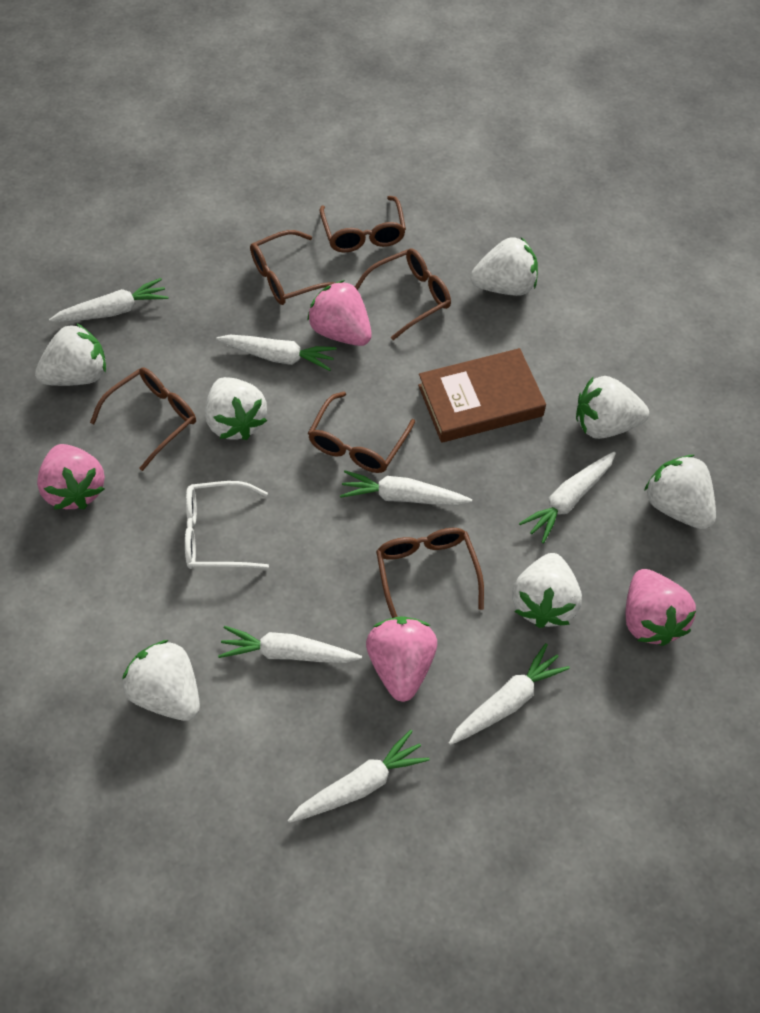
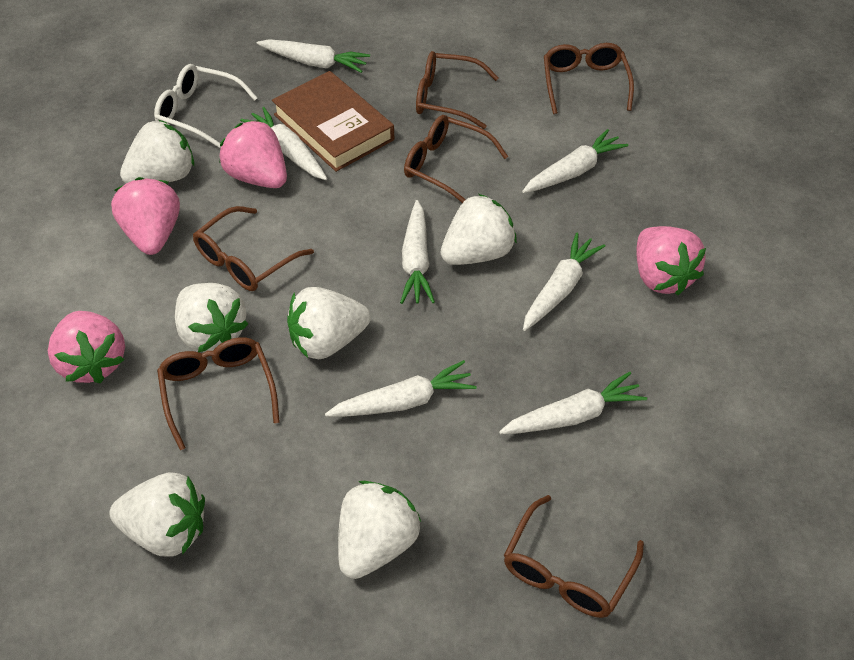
white strawberry: 7 -> 6

